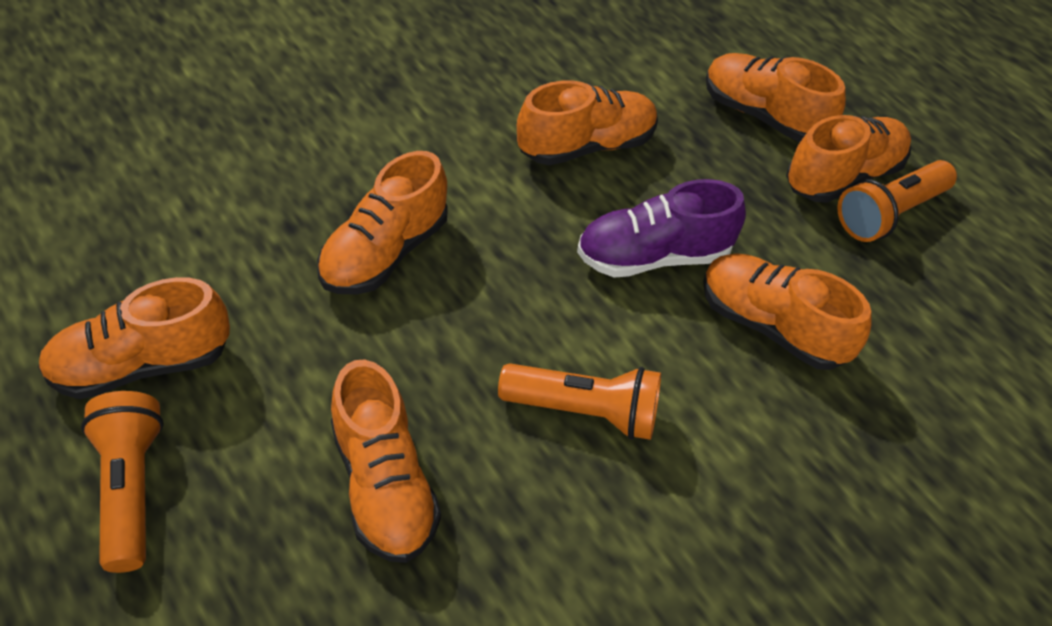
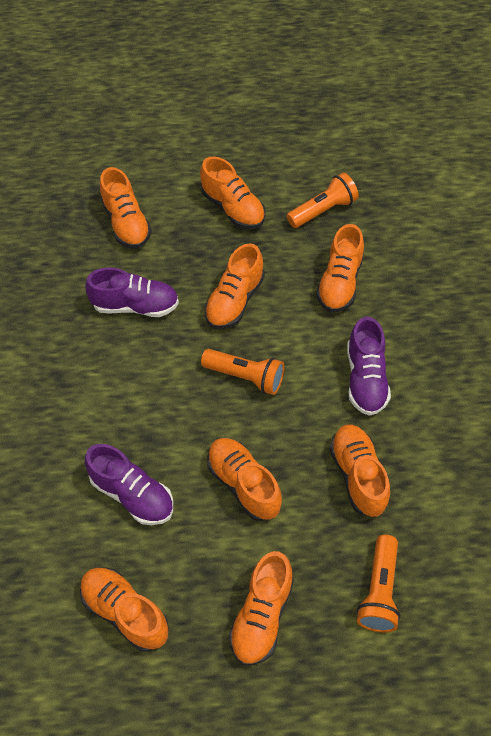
orange shoe: 7 -> 8
purple shoe: 1 -> 3

